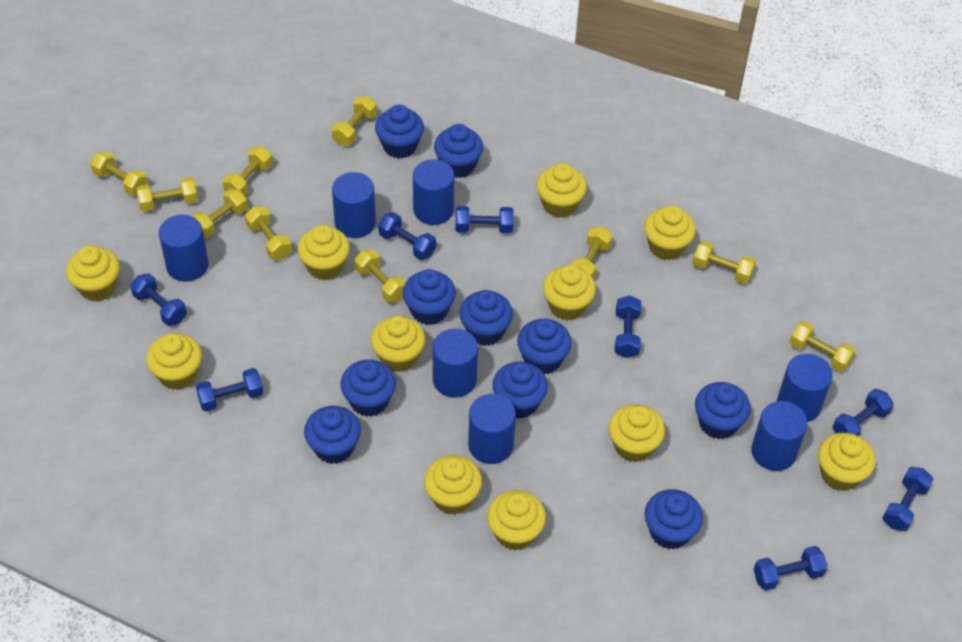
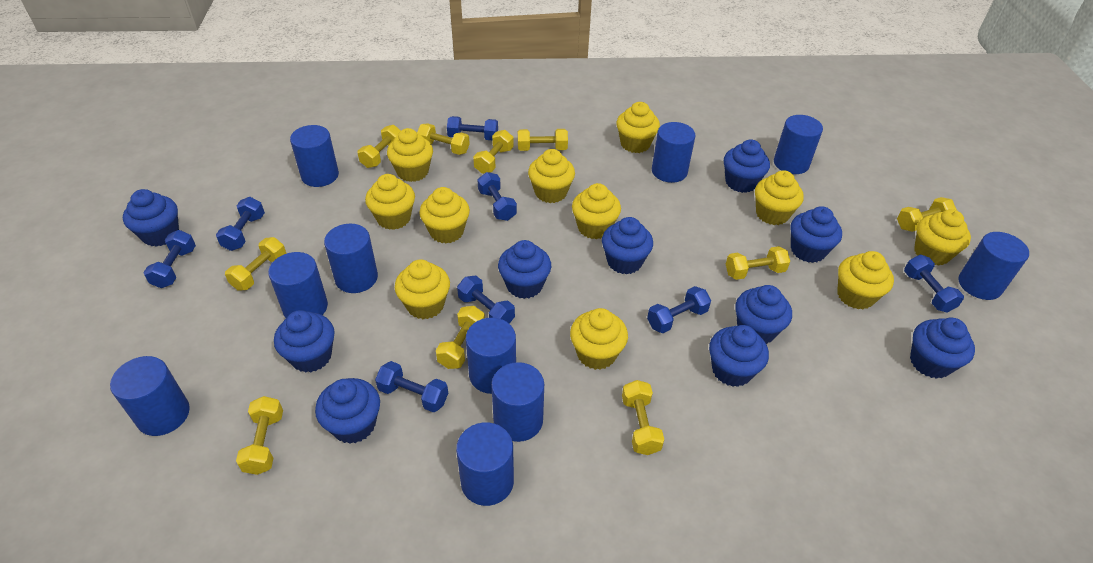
blue cylinder: 7 -> 10

